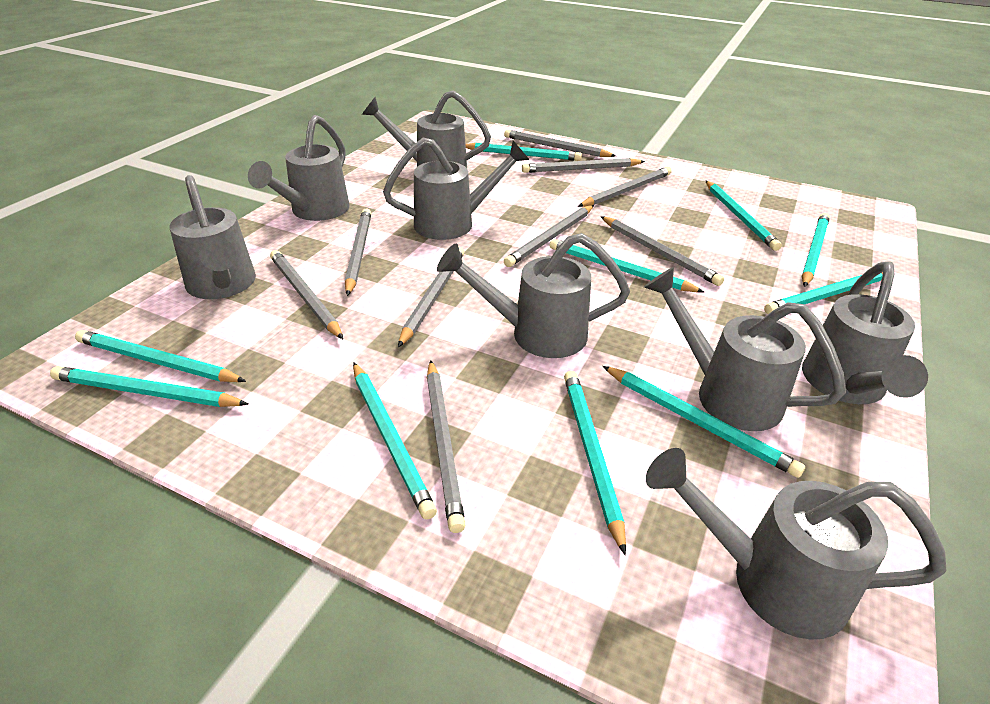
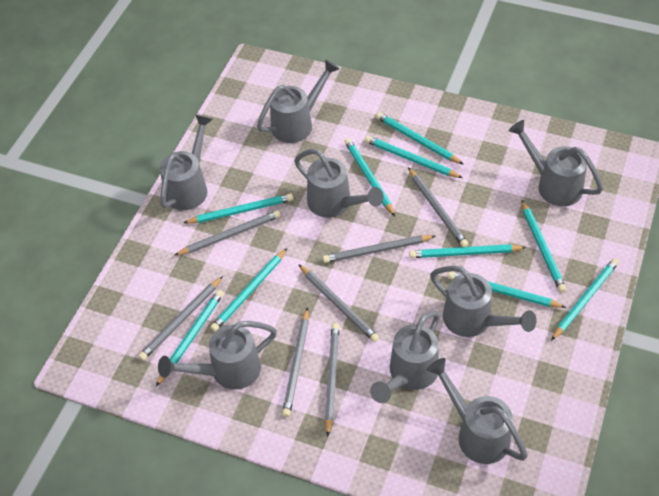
grey pencil: 9 -> 7

